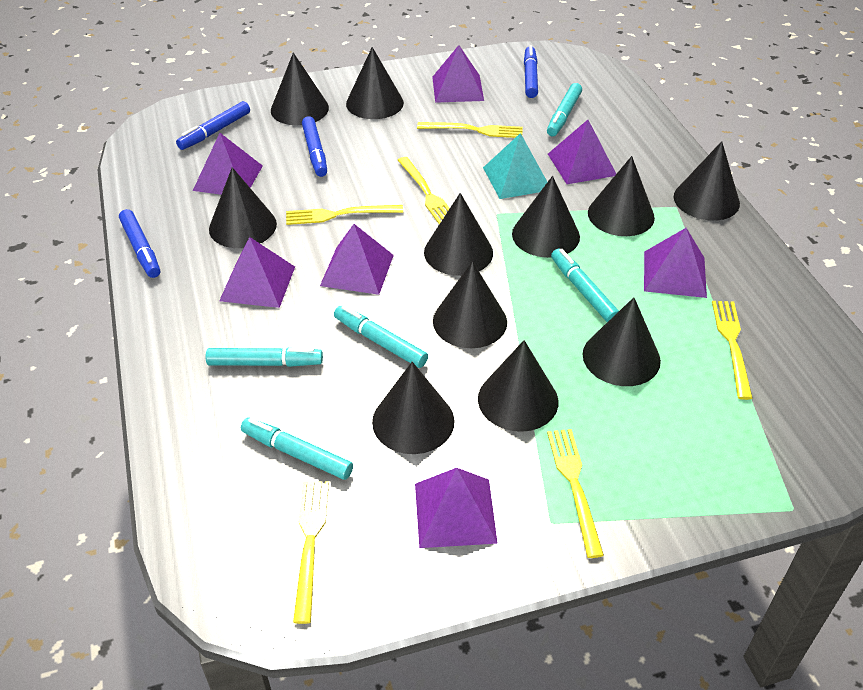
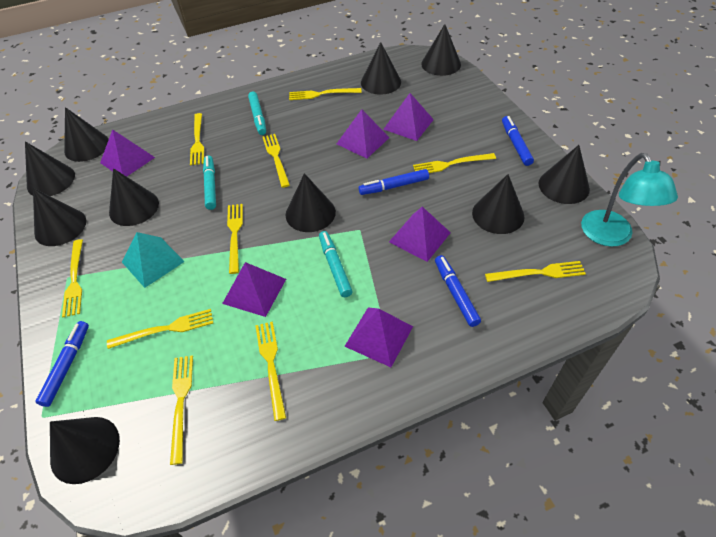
black cone: 11 -> 10
purple pyramid: 7 -> 6
turquoise lamp: 0 -> 1
turquoise marker: 5 -> 3
yellow fork: 6 -> 10

